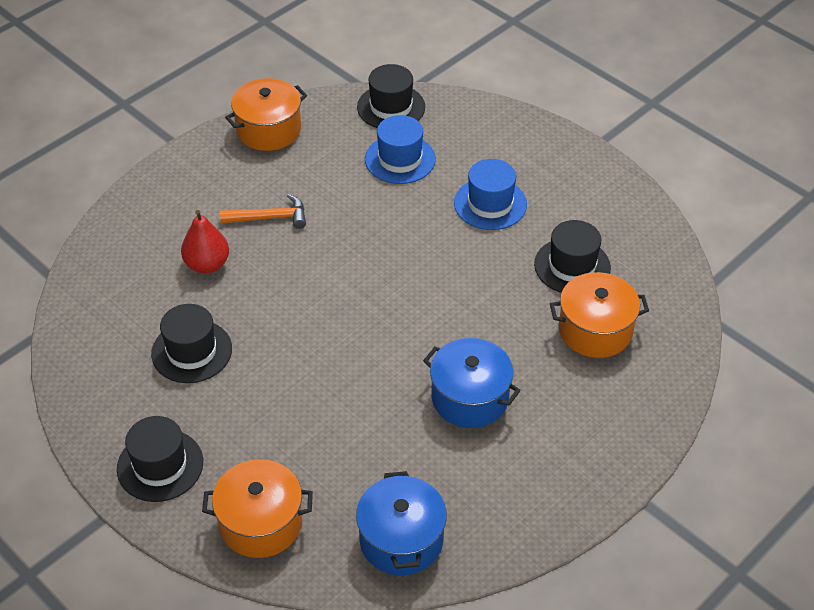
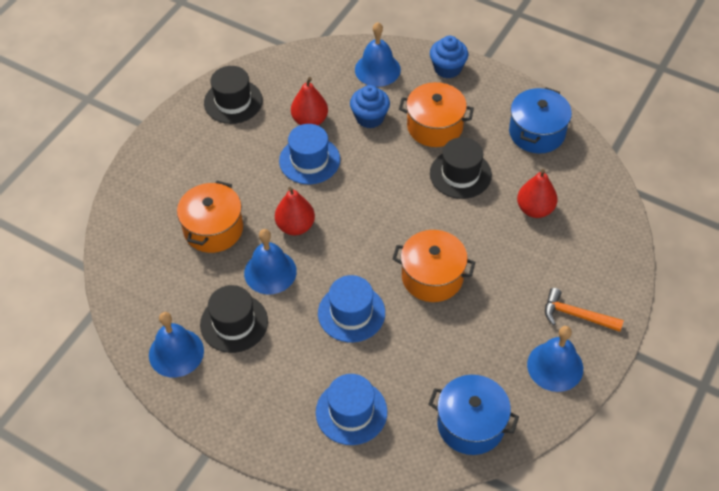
black hat: 4 -> 3
blue bell: 0 -> 4
blue cupcake: 0 -> 2
blue hat: 2 -> 3
red pear: 1 -> 3

